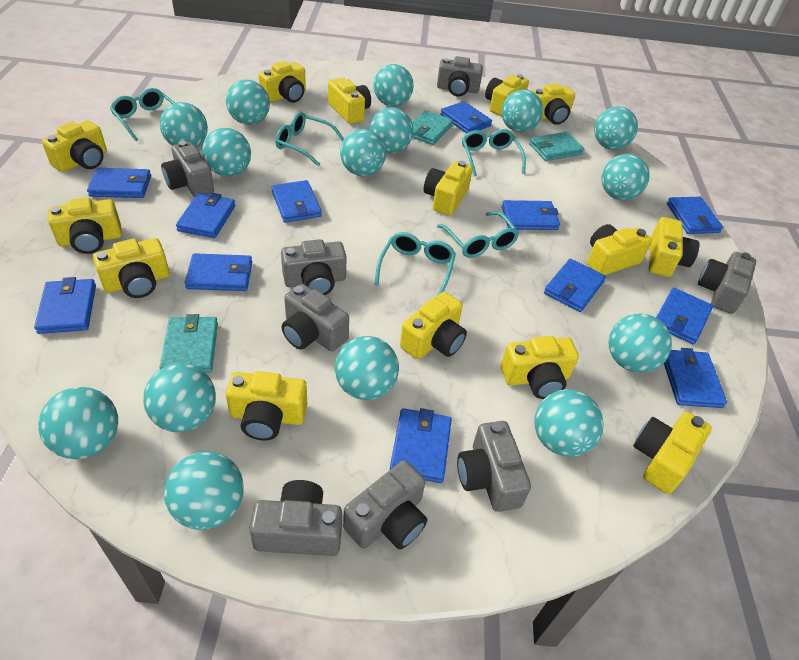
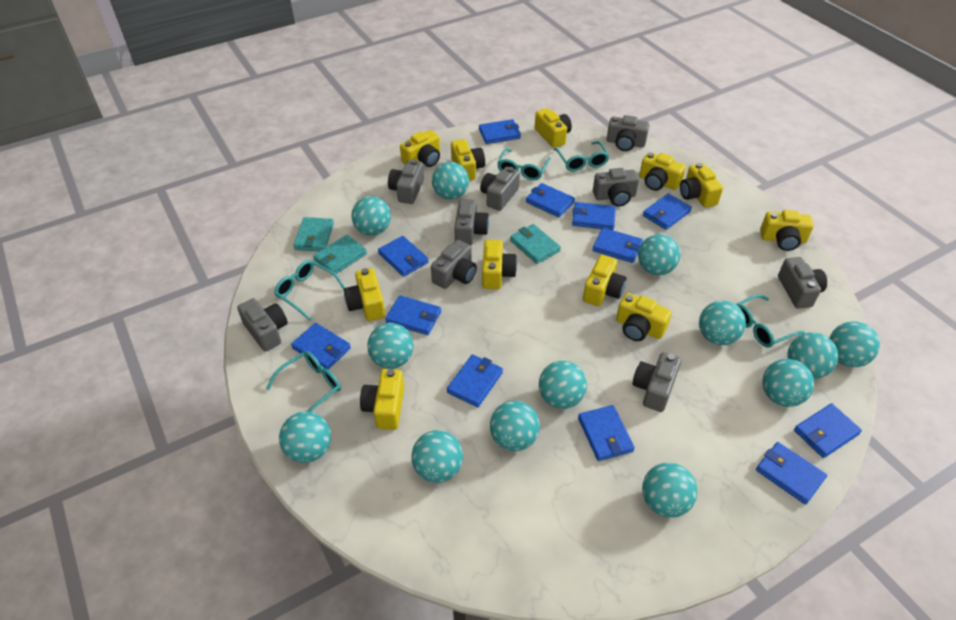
grey camera: 8 -> 9
turquoise ball: 15 -> 13
yellow camera: 14 -> 11

